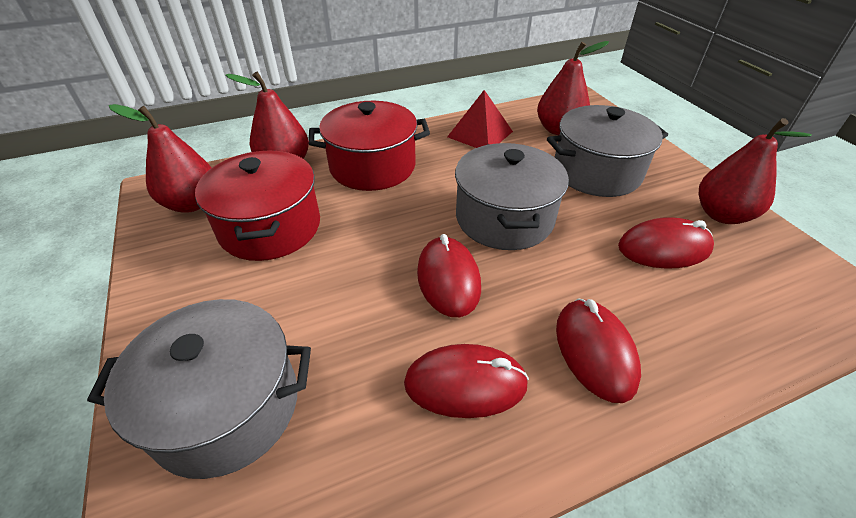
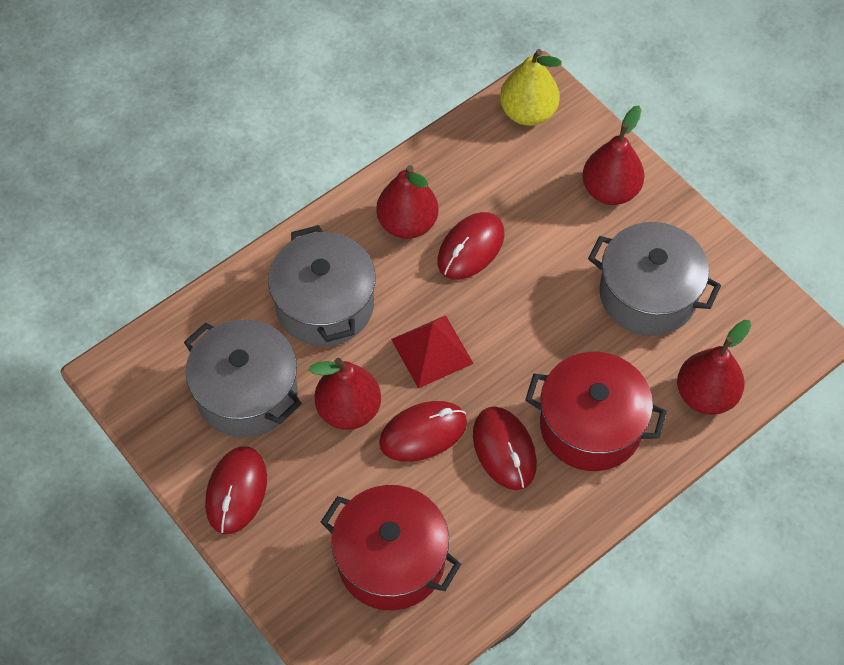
yellow pear: 0 -> 1

